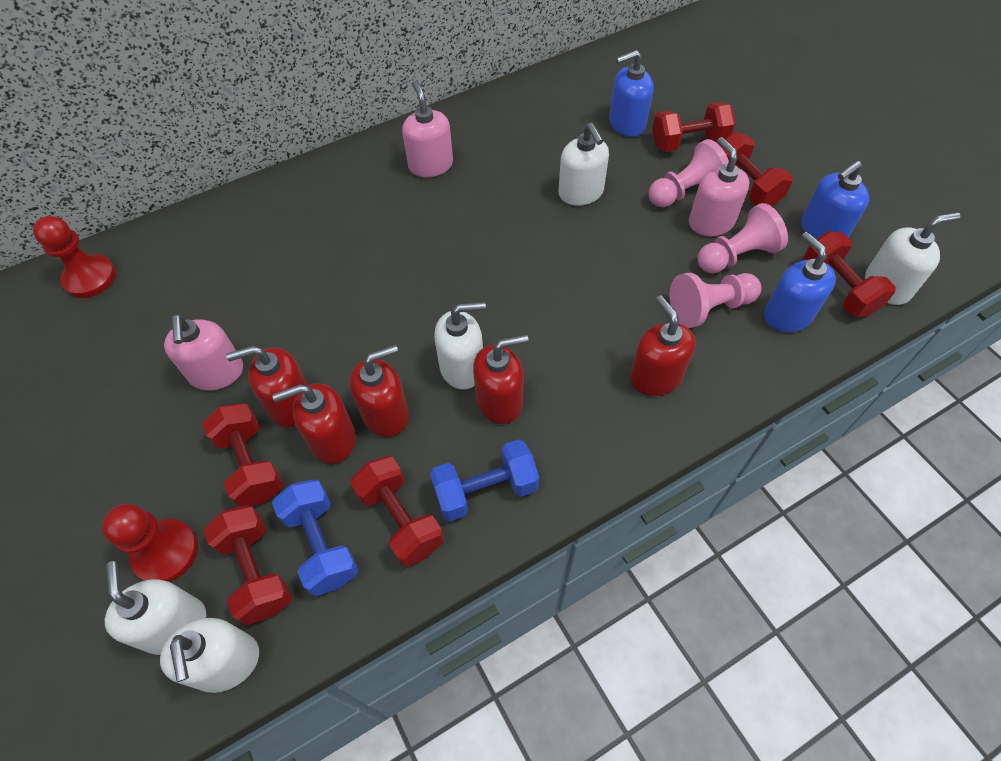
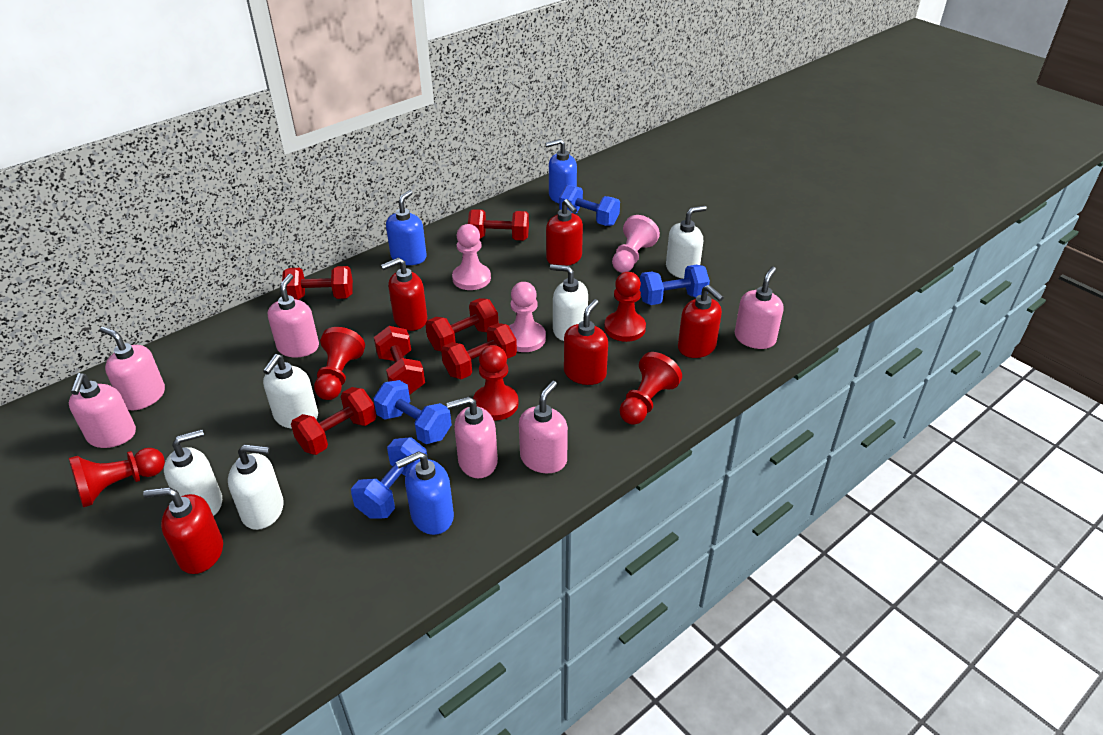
blue dumbbell: 2 -> 4
pink soap dispenser: 3 -> 6
red pawn: 2 -> 5

